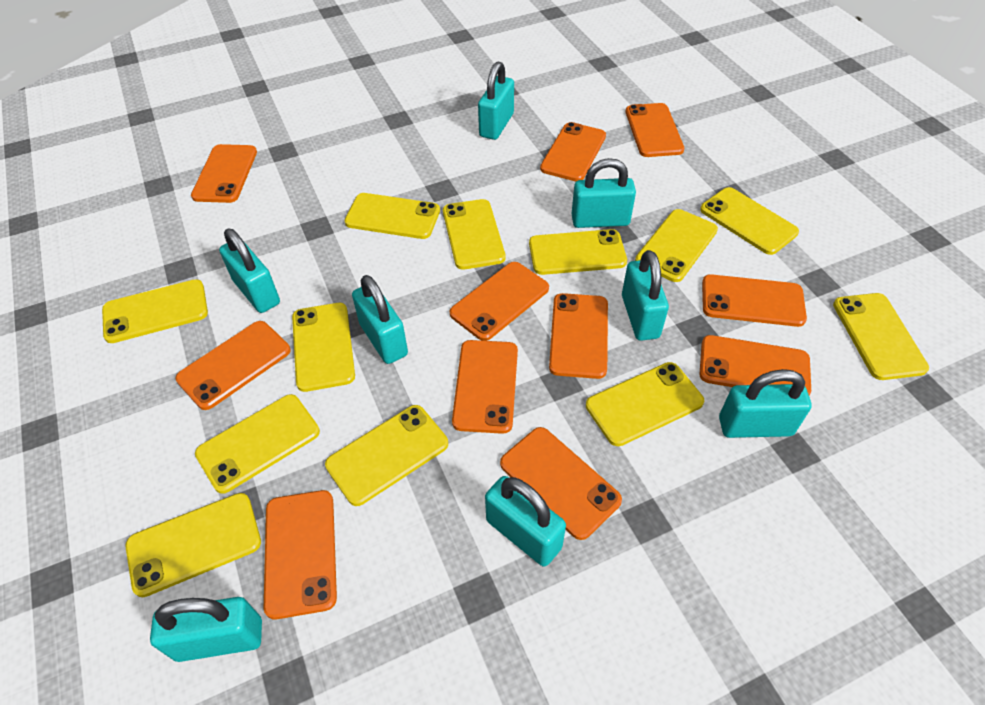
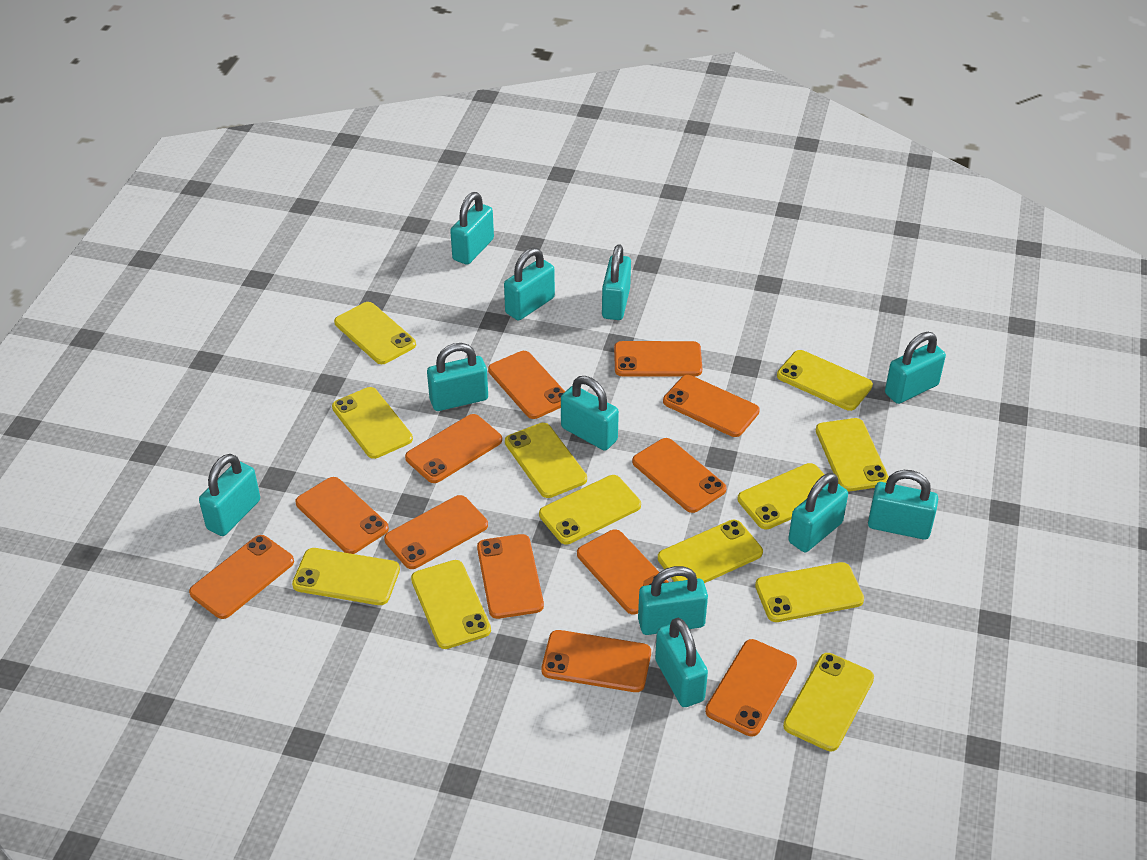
orange phone: 11 -> 12
turquoise padlock: 8 -> 11

